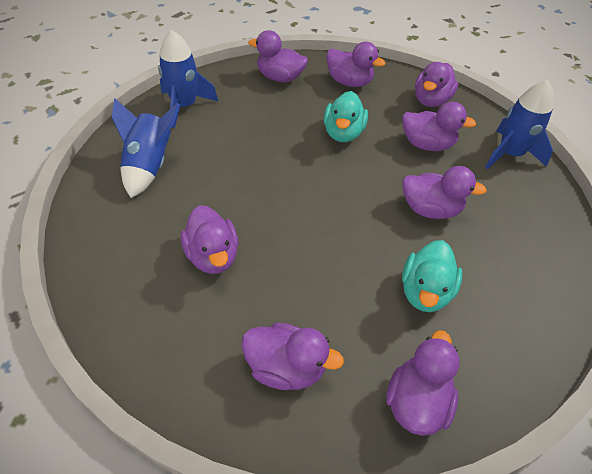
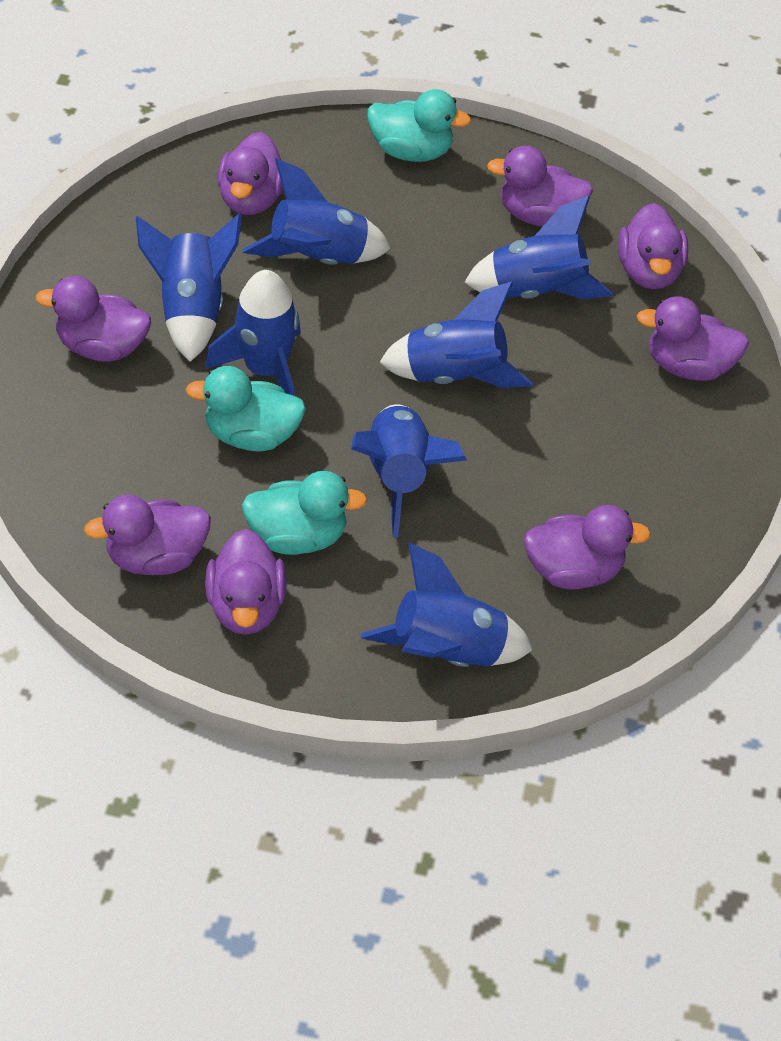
blue rocket: 3 -> 7
turquoise duck: 2 -> 3

